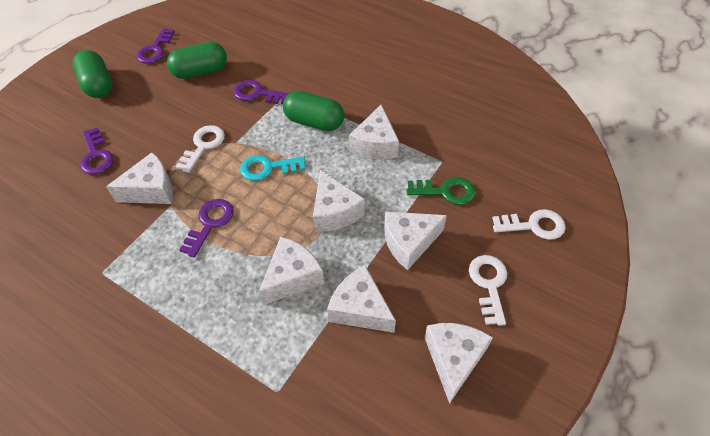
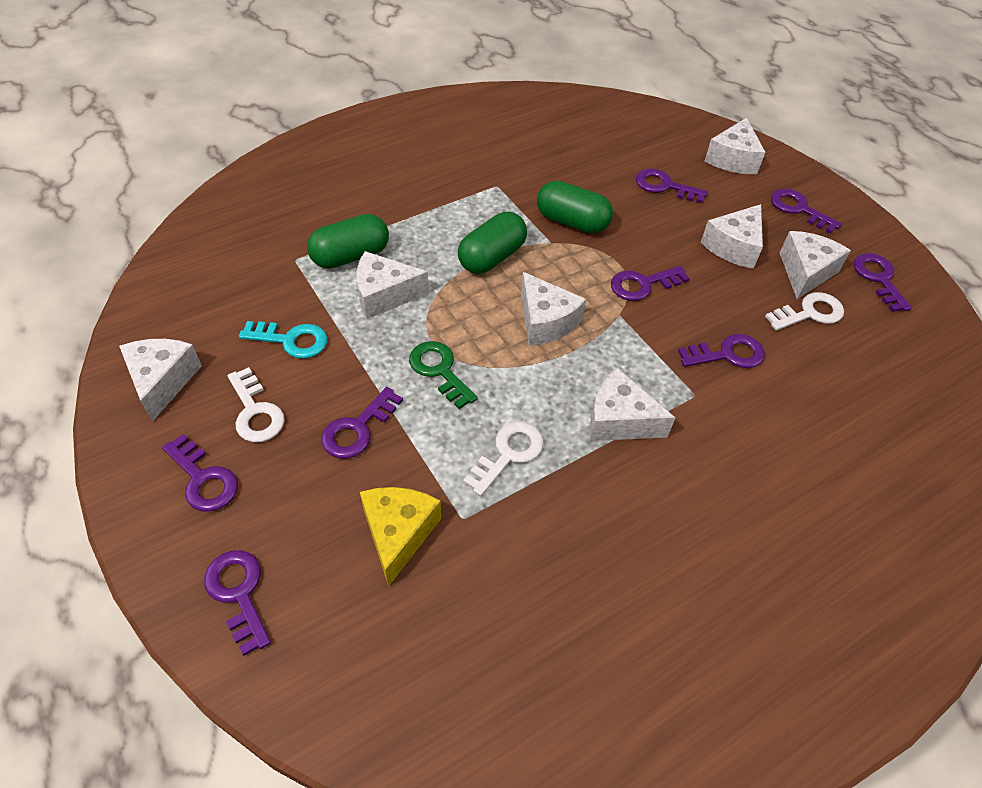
purple key: 4 -> 8
yellow cheese: 0 -> 1

